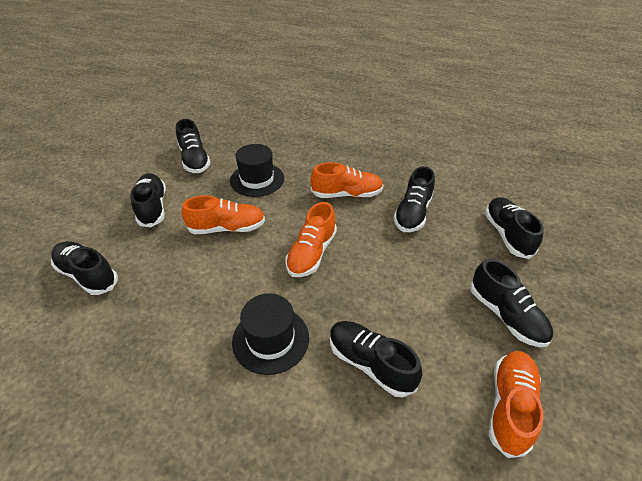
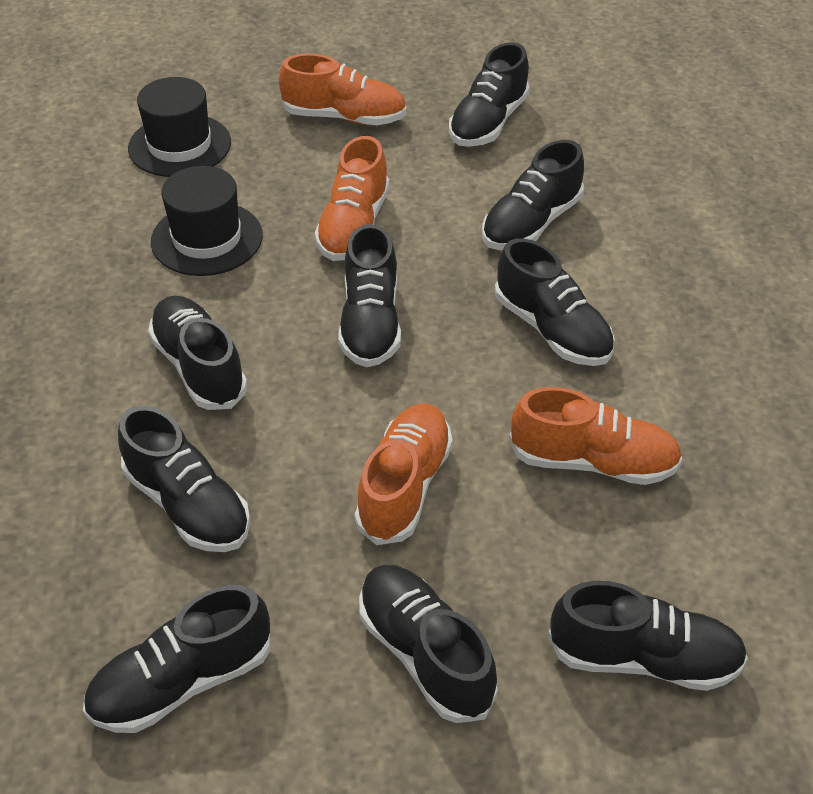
black shoe: 7 -> 9

